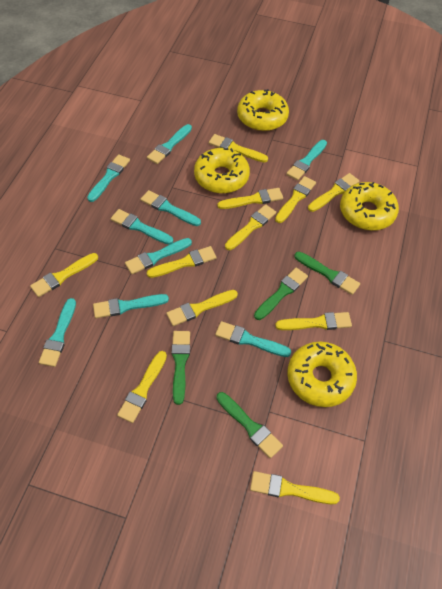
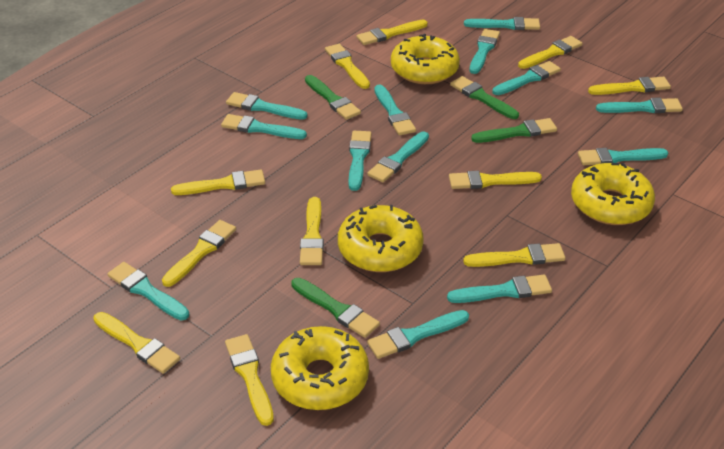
turquoise brush: 9 -> 13

